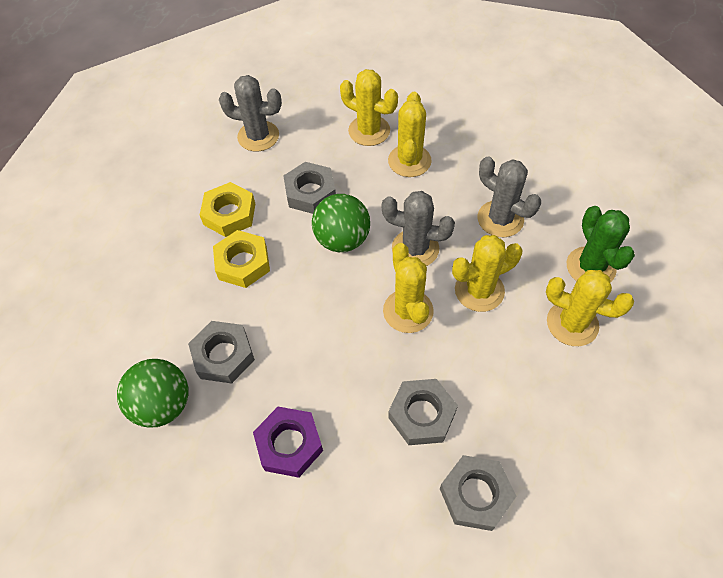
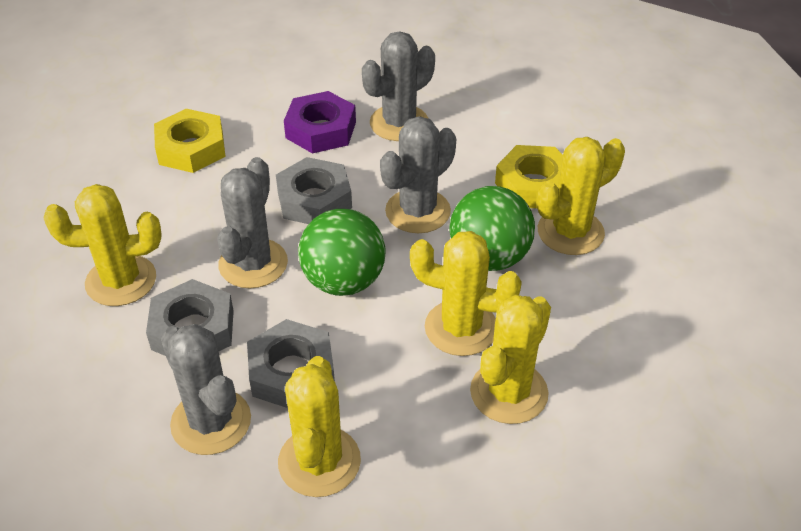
green cactus: 1 -> 0
grey cactus: 3 -> 4
grey nut: 4 -> 3

